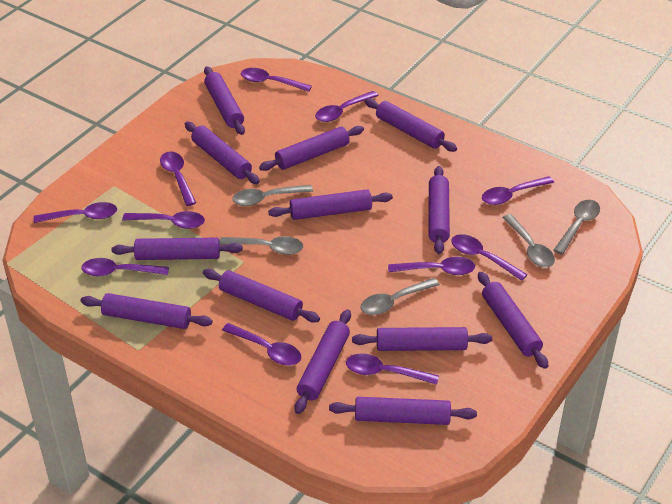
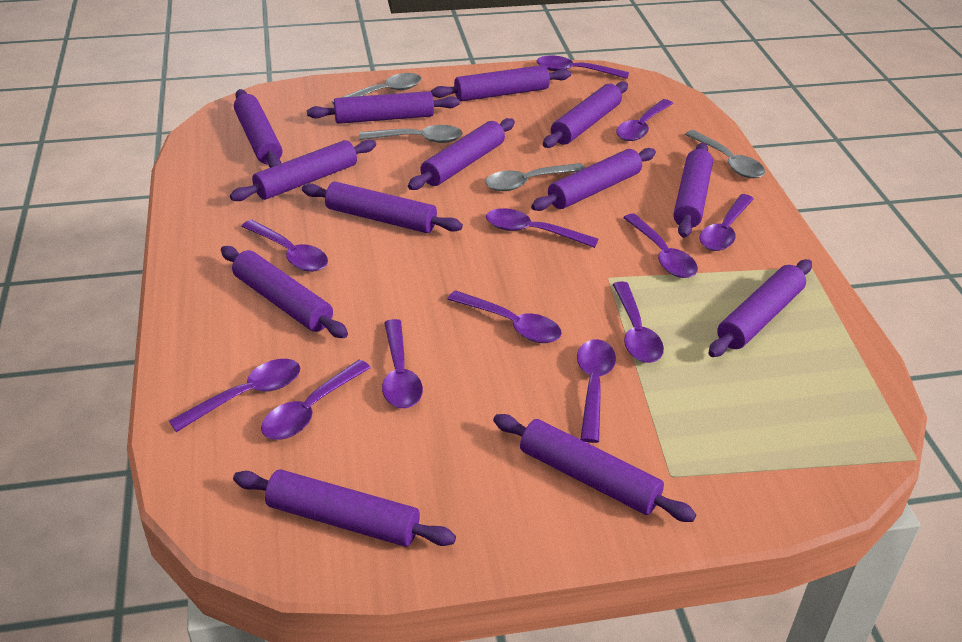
grey spoon: 5 -> 4
purple spoon: 11 -> 12

